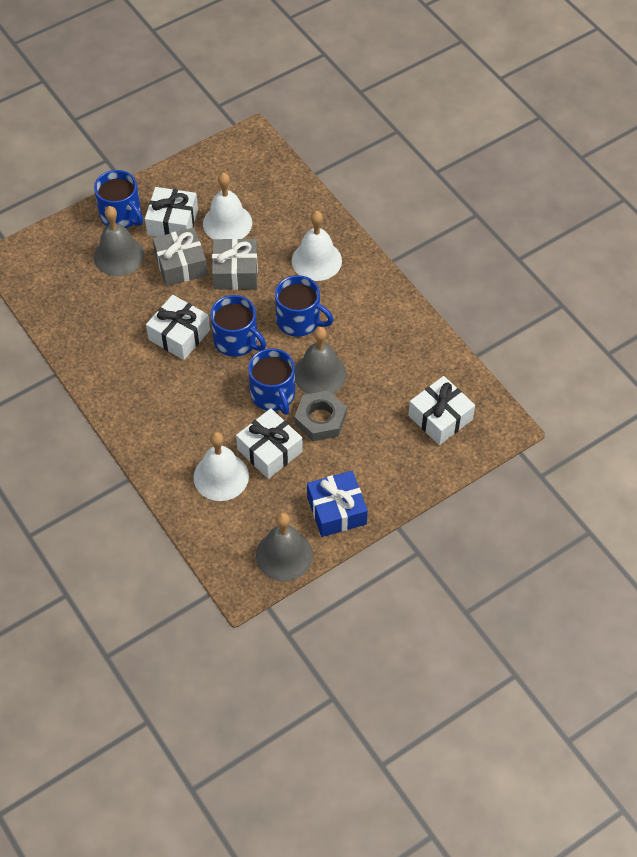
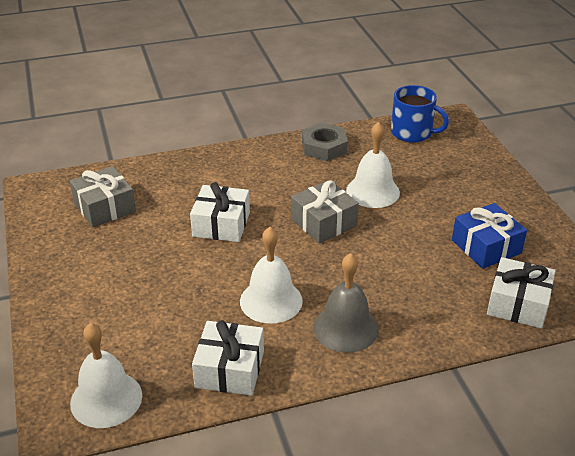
blue mug: 4 -> 1
grey bell: 3 -> 1
white gift: 4 -> 3

